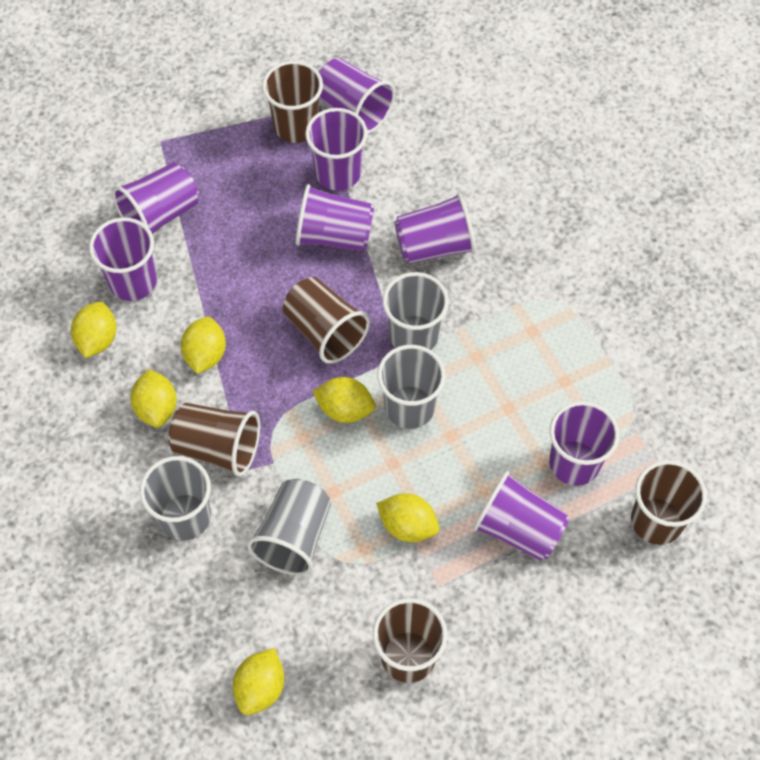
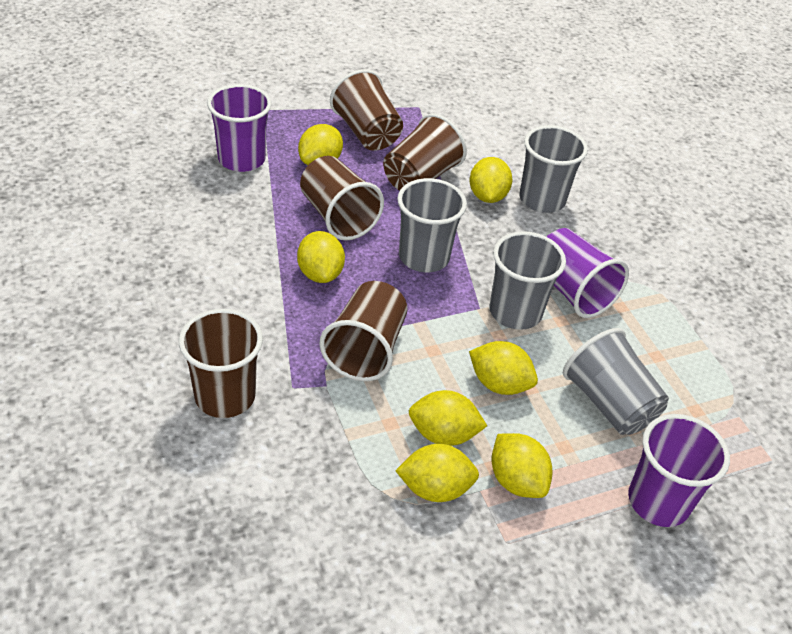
purple cup: 8 -> 3
yellow lemon: 6 -> 7

